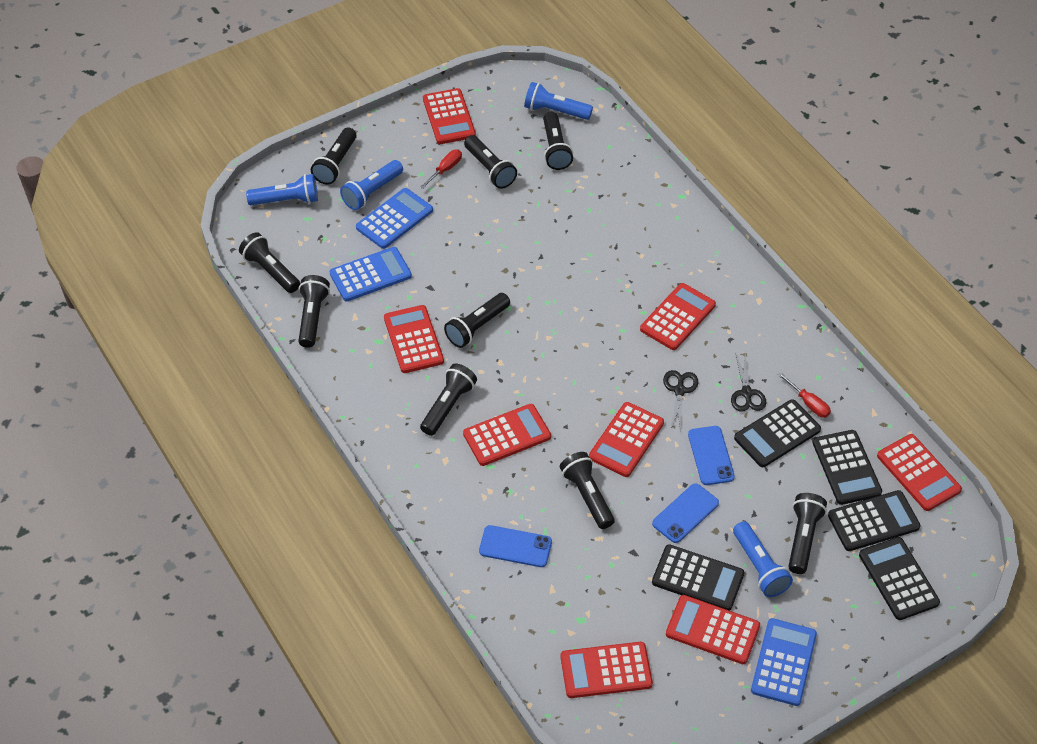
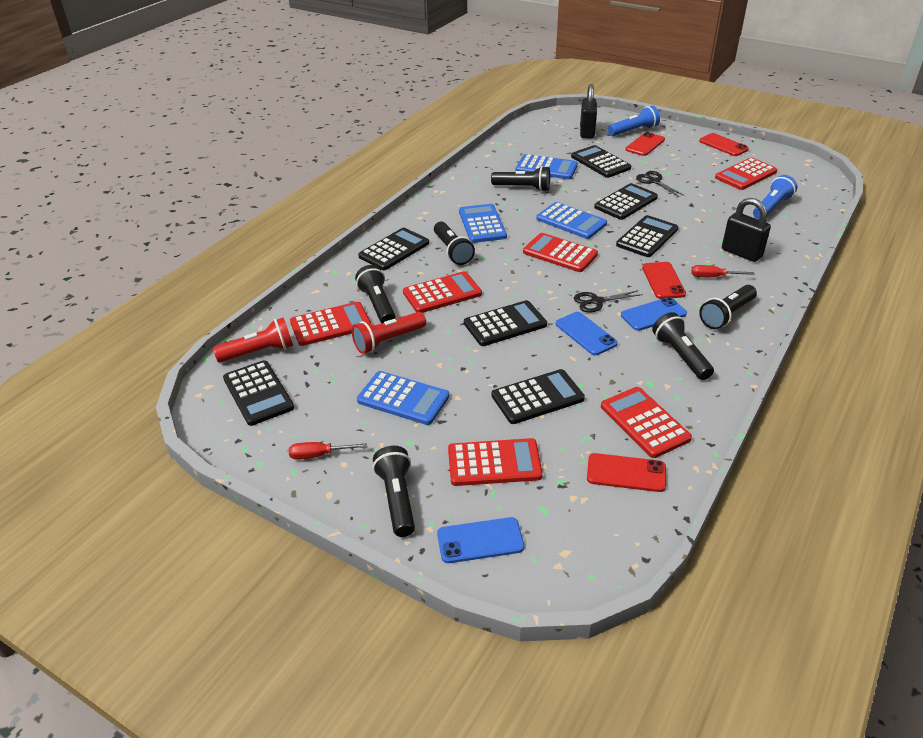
black calculator: 5 -> 7
black flashlight: 9 -> 6
black padlock: 0 -> 2
blue calculator: 3 -> 4
blue flashlight: 4 -> 2
red calculator: 8 -> 6
red flashlight: 0 -> 2
red phone: 0 -> 4

